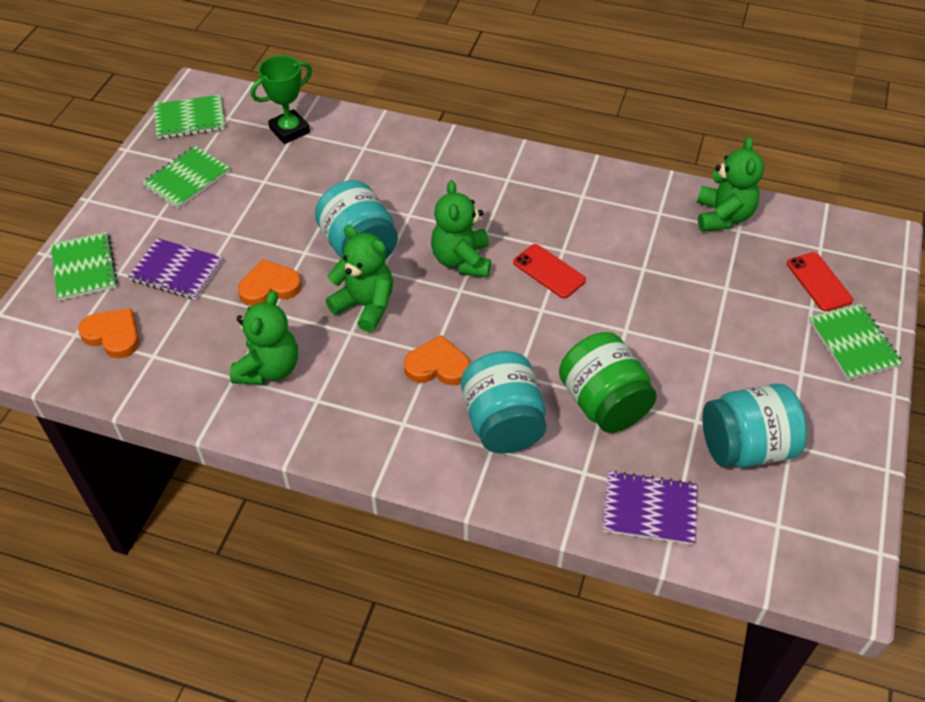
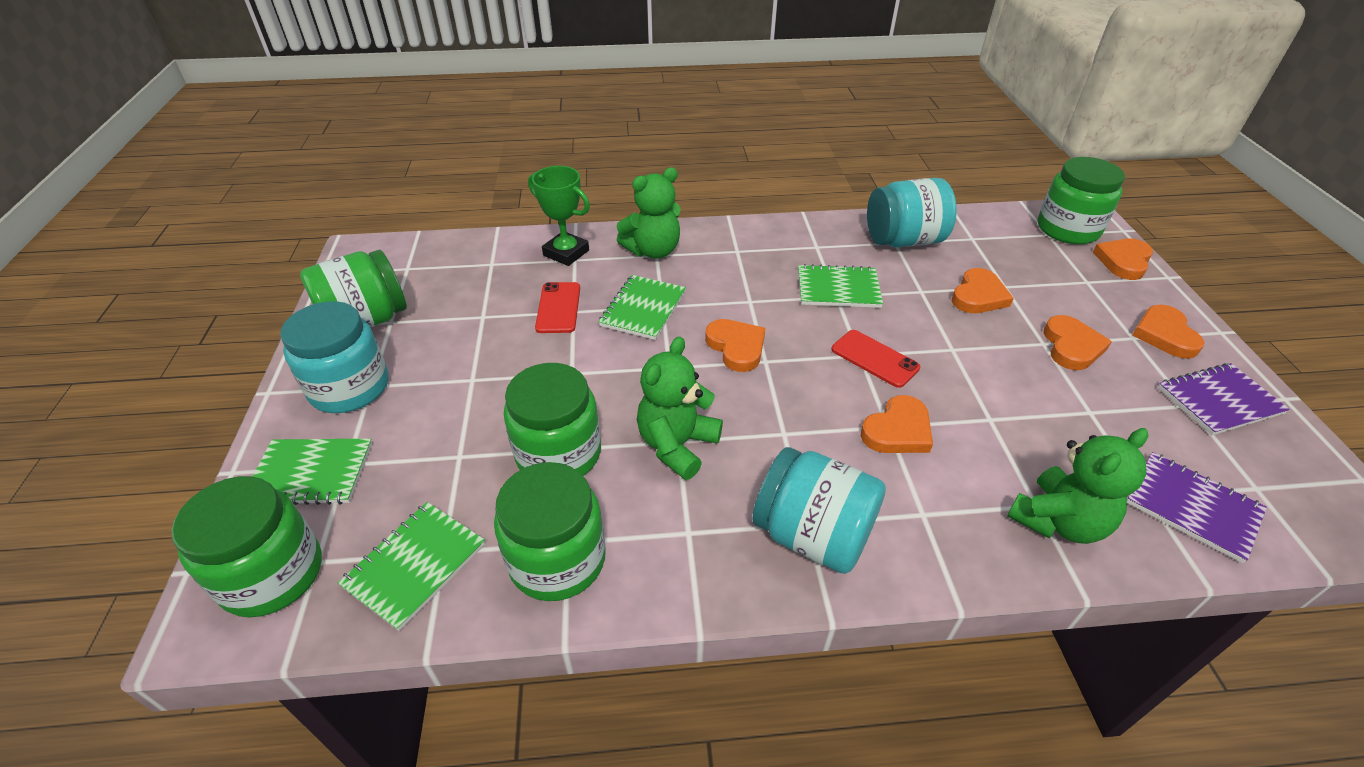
green jar: 1 -> 5
green teddy bear: 4 -> 3
orange heart: 3 -> 6

